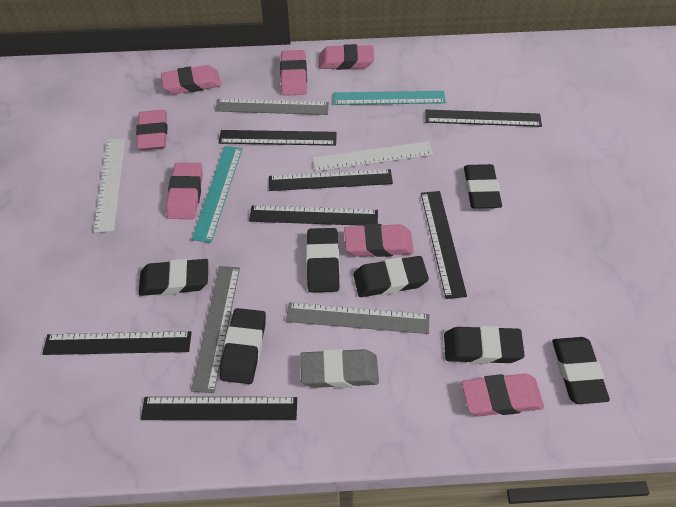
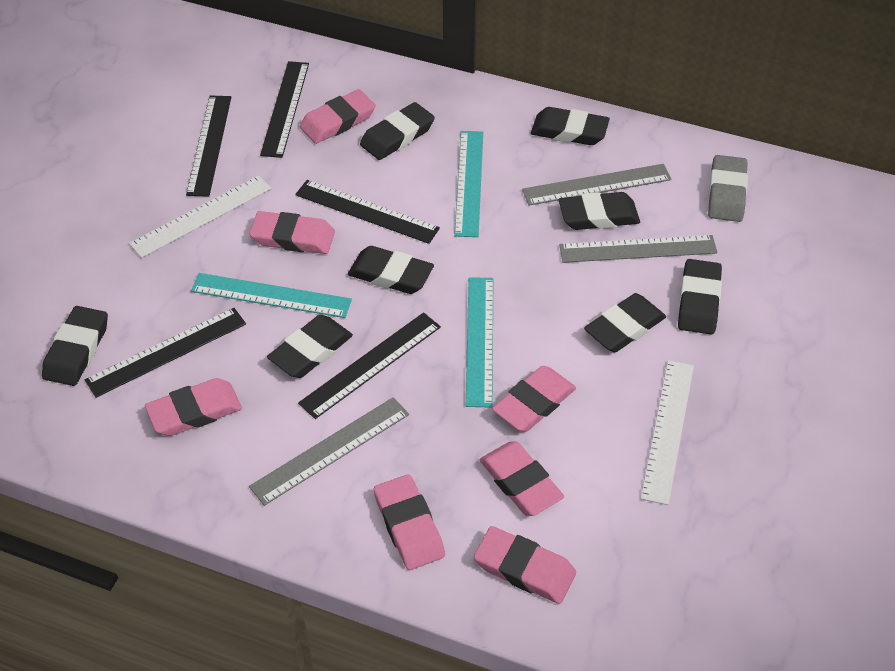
black eraser: 7 -> 8
black ruler: 7 -> 5
turquoise ruler: 2 -> 3

